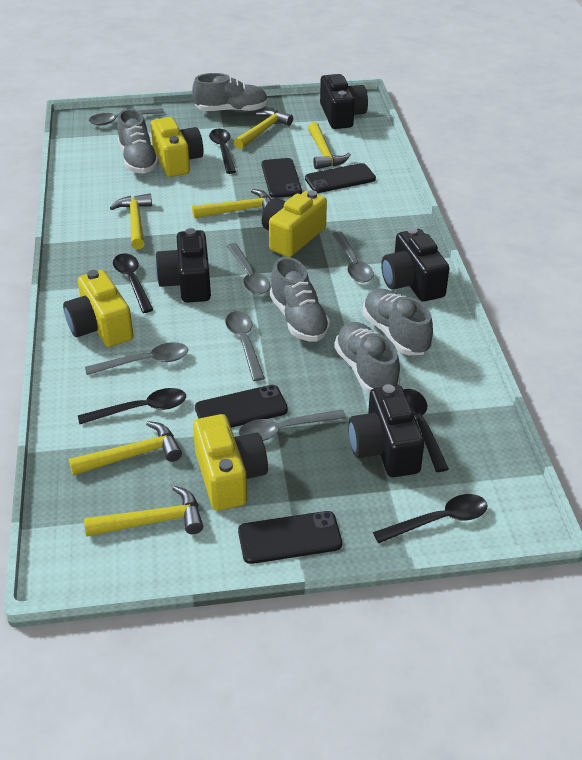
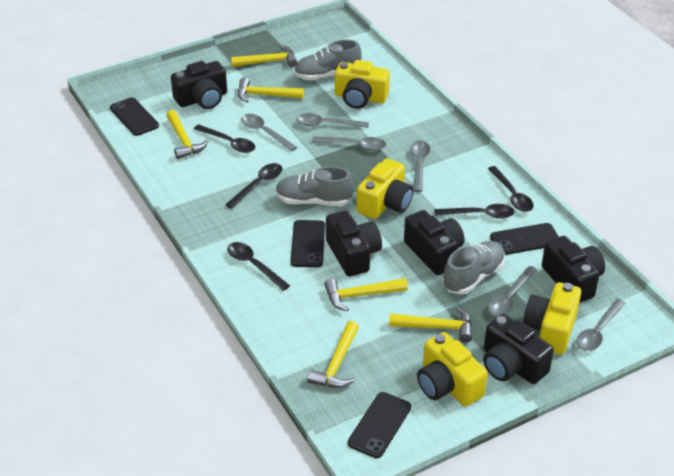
black camera: 4 -> 5
grey shoe: 5 -> 3

